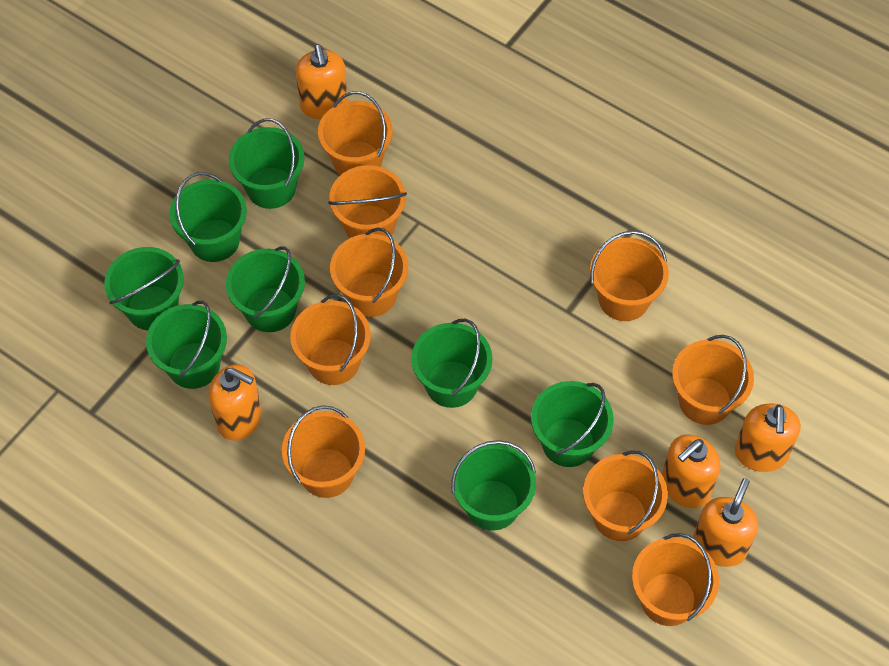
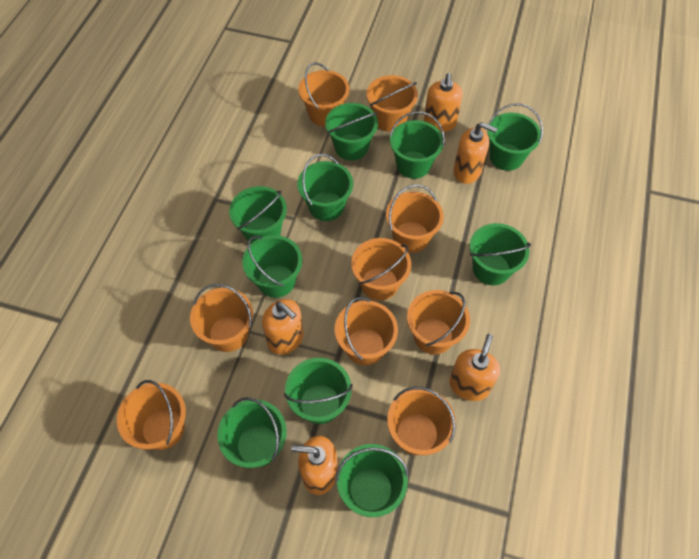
green bucket: 8 -> 10

